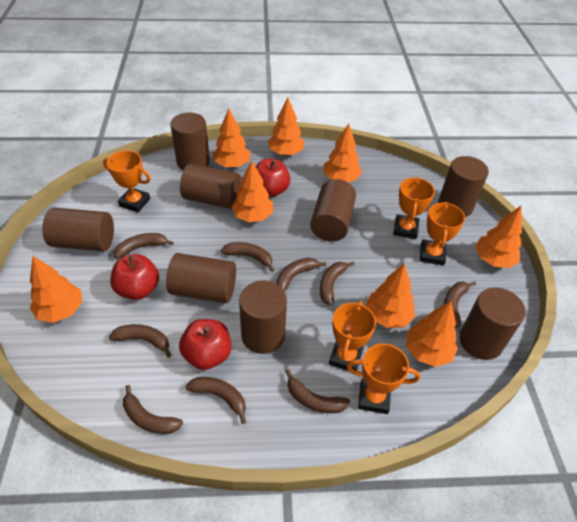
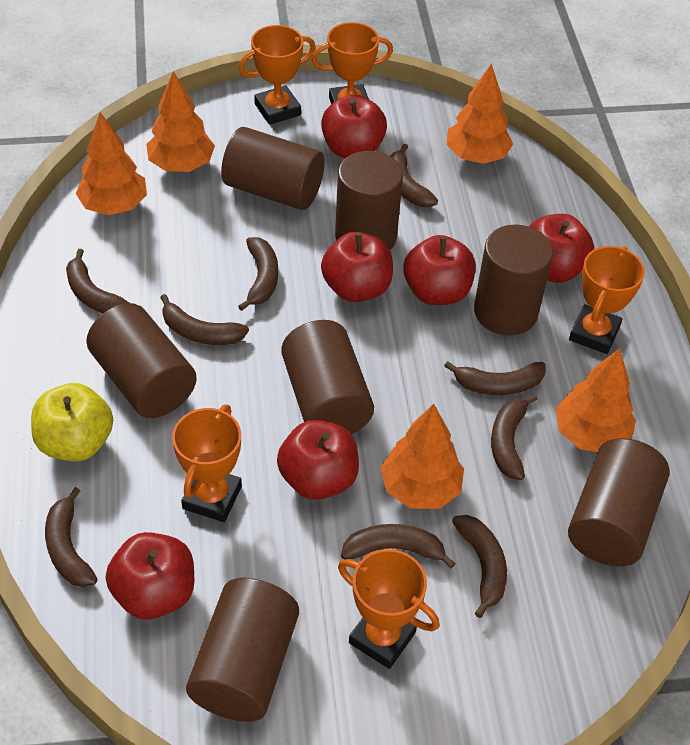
brown cylinder: 8 -> 7
orange tree: 8 -> 5
red apple: 3 -> 6
yellow apple: 0 -> 1

